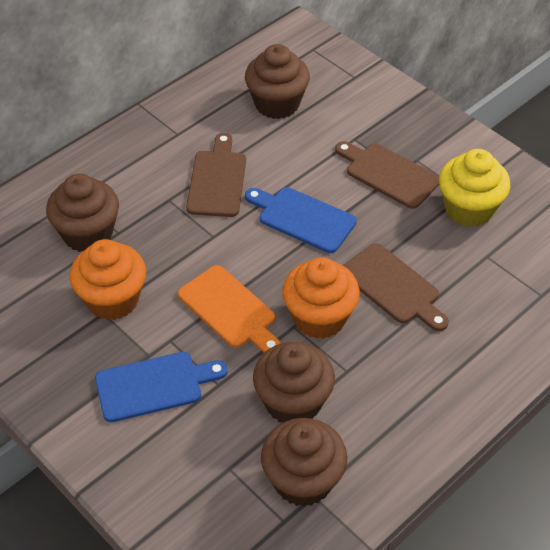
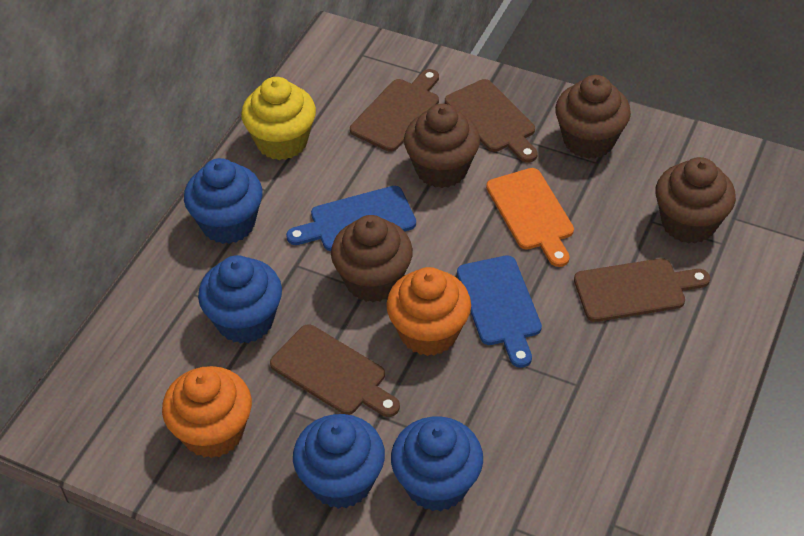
blue cupcake: 0 -> 4
brown cutting board: 3 -> 4

